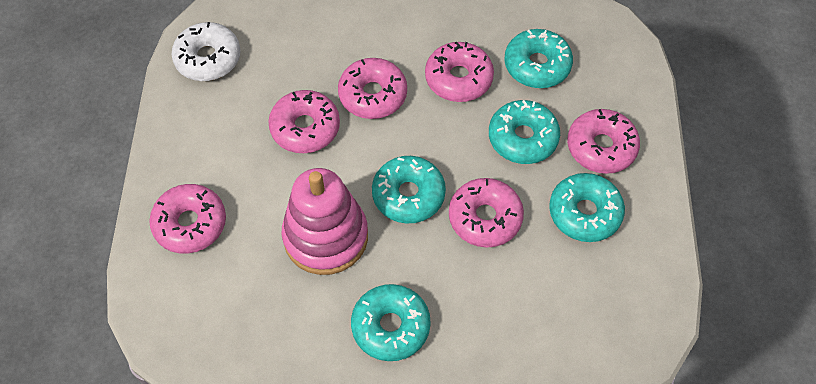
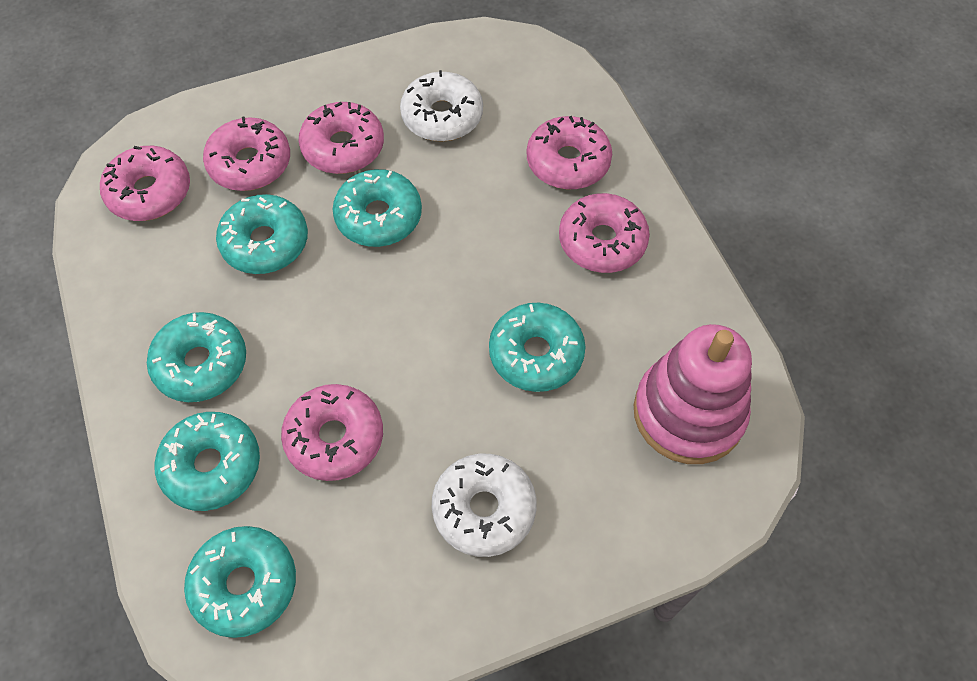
turquoise donut: 5 -> 6
white donut: 1 -> 2

